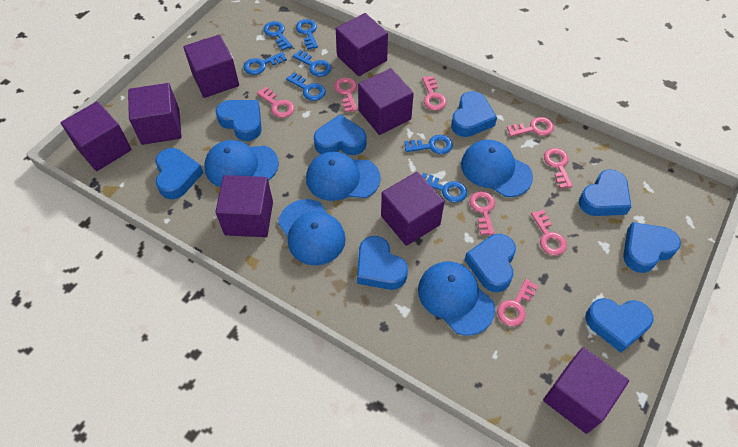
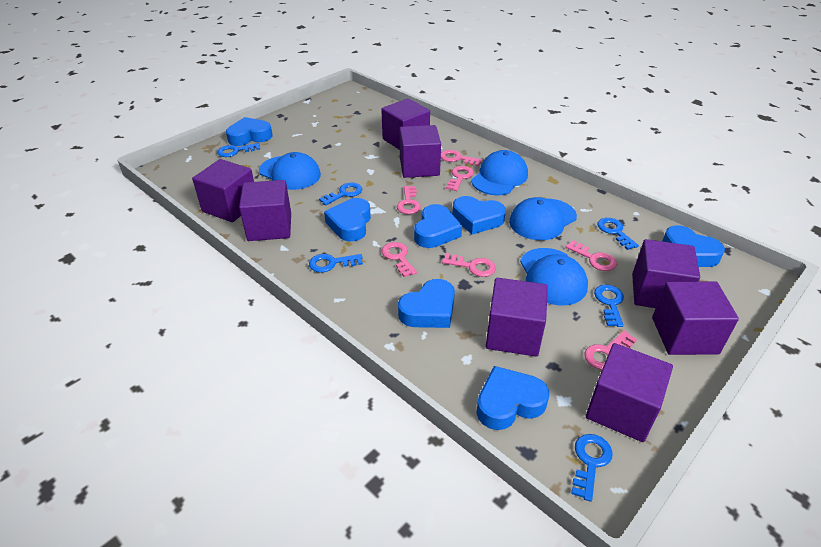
blue cap: 5 -> 4
blue heart: 9 -> 7
blue key: 7 -> 6
pink key: 8 -> 7

